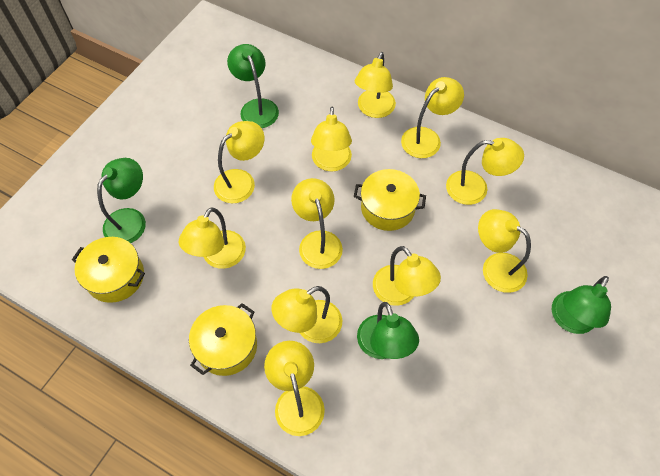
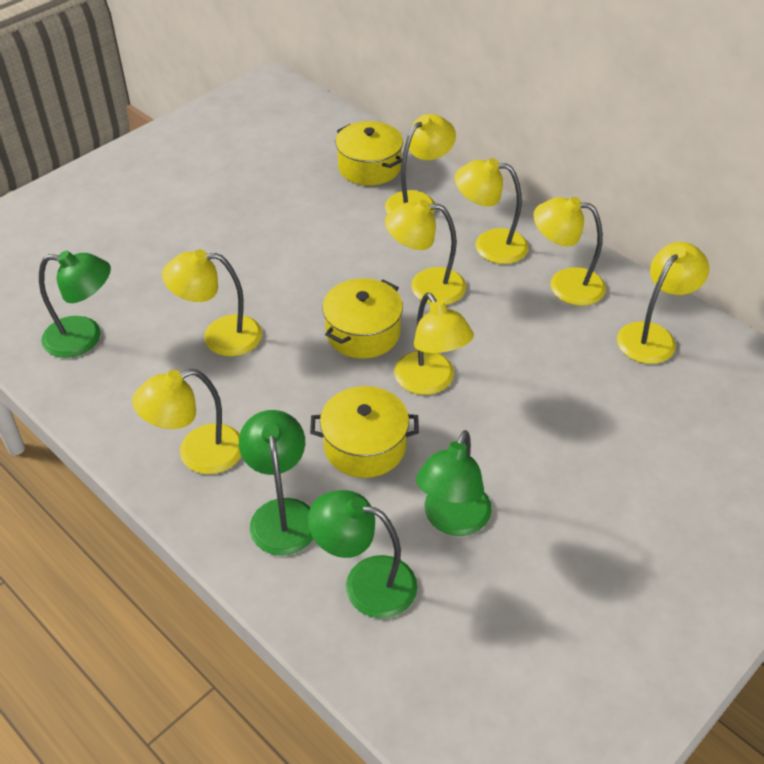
yellow lamp: 11 -> 8

